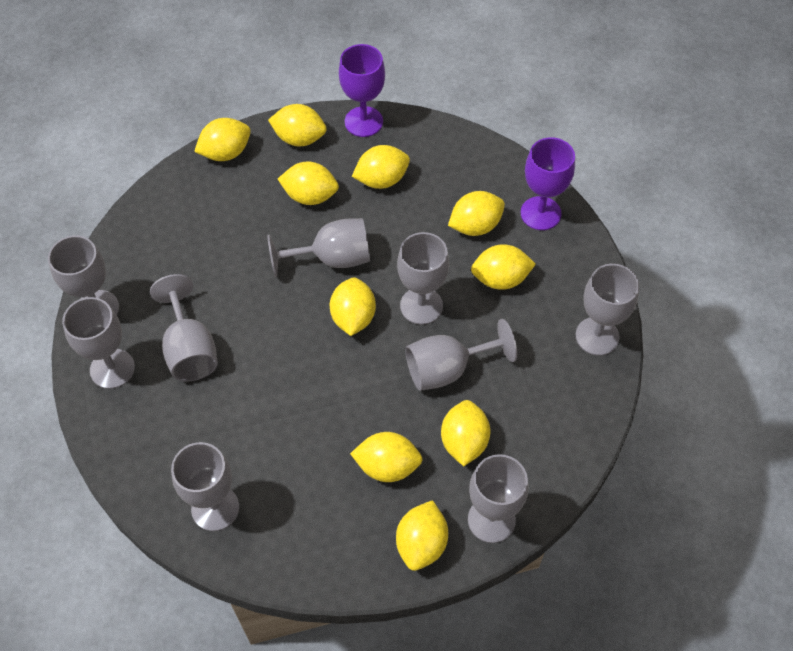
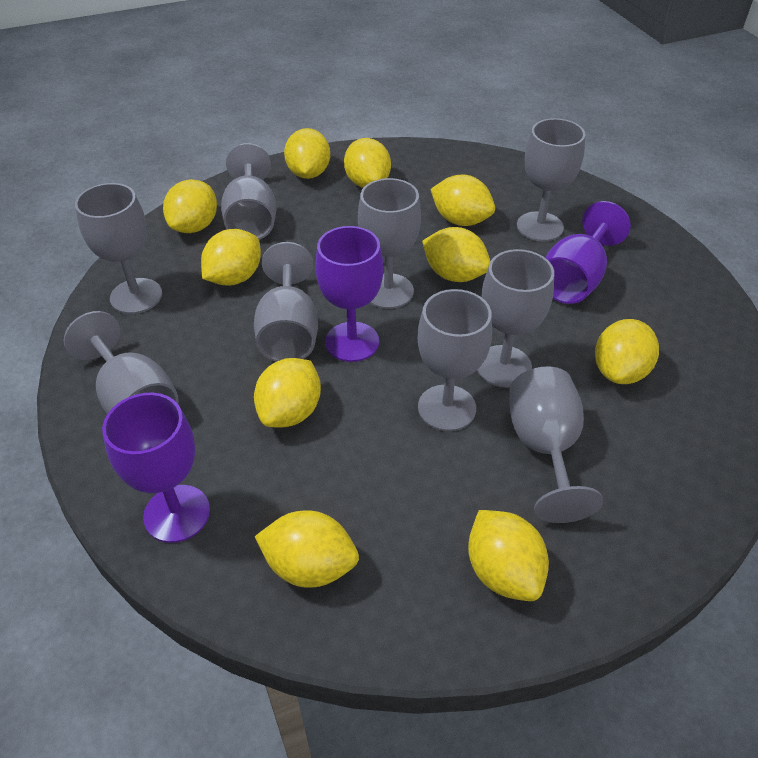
purple goblet: 2 -> 3

